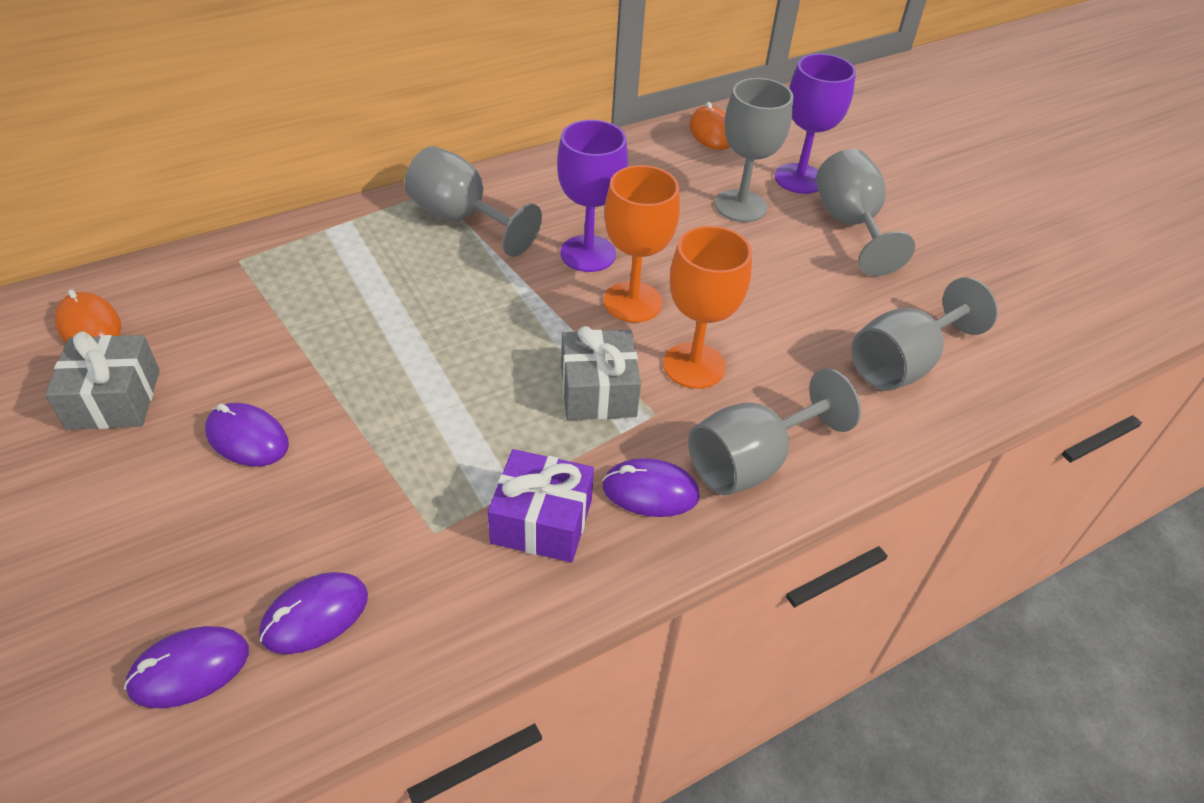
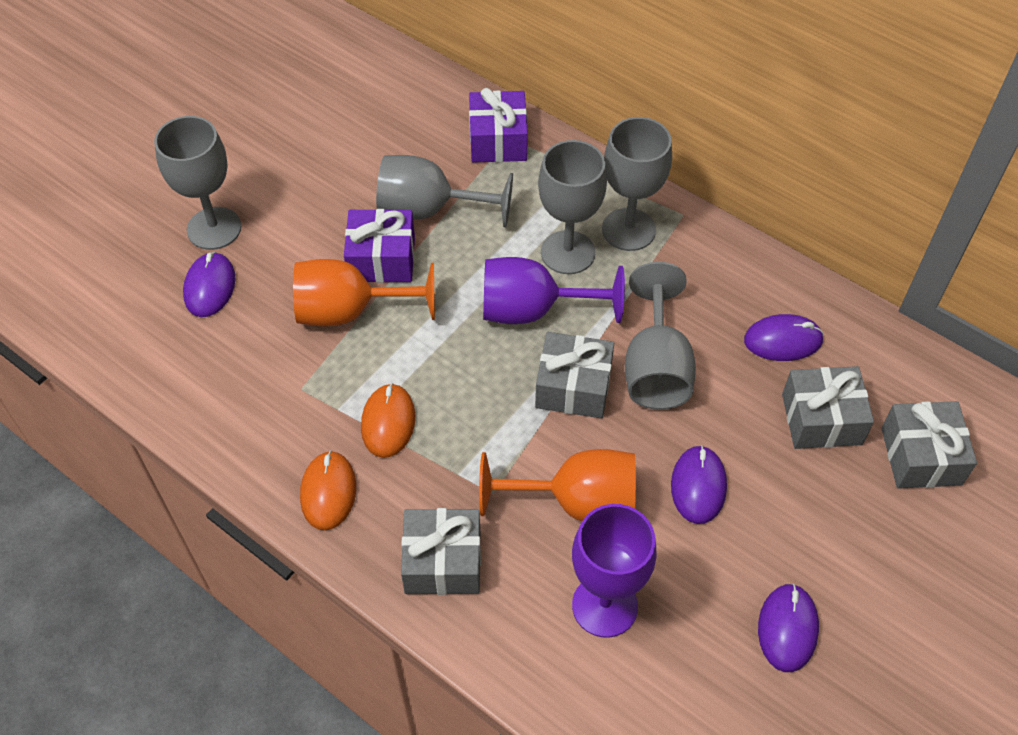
grey gift: 2 -> 4
purple gift: 1 -> 2

